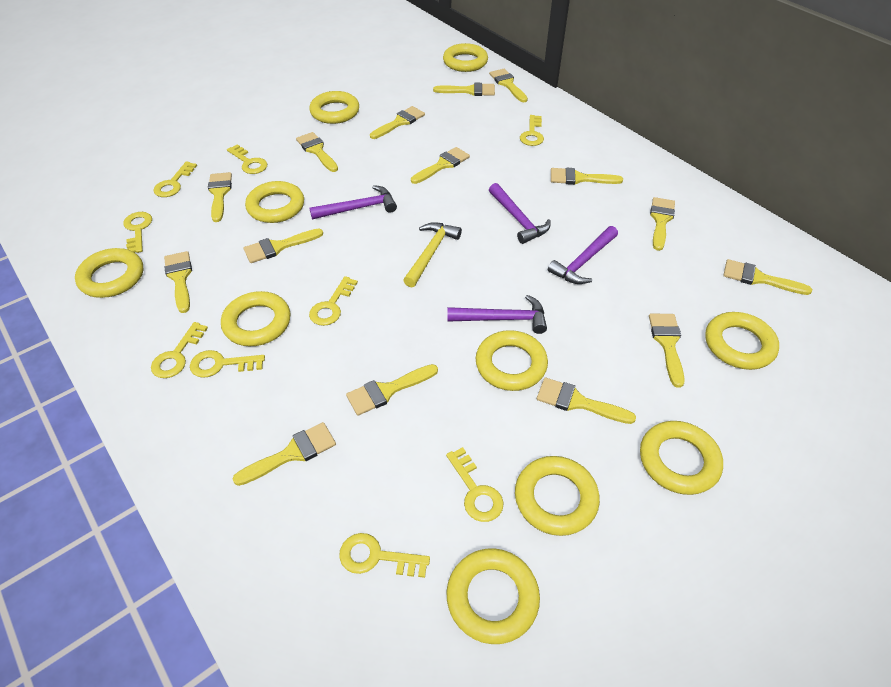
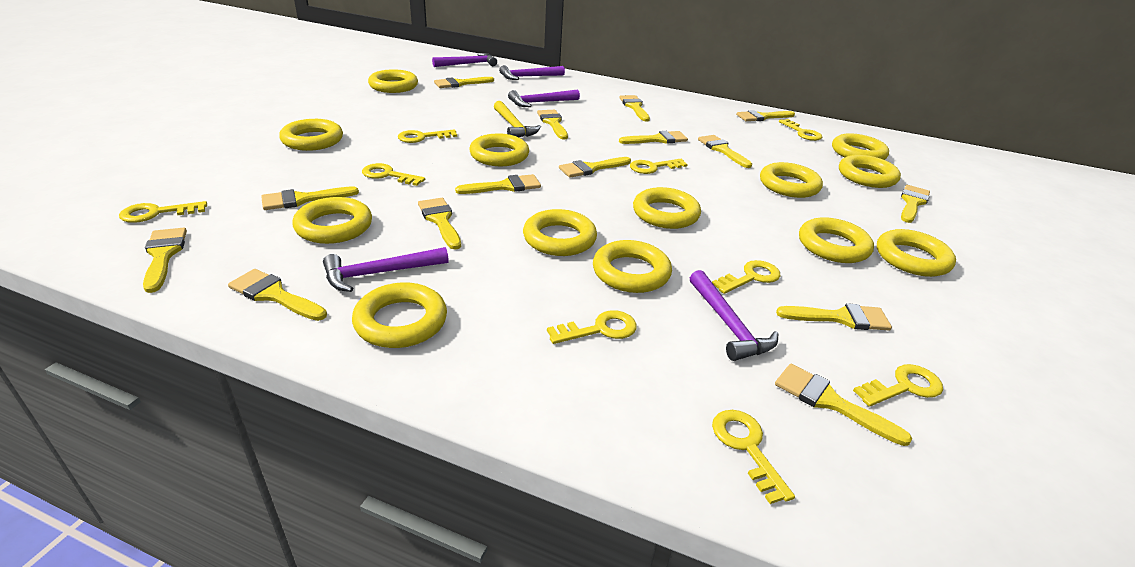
purple hammer: 4 -> 5
yellow ring: 10 -> 13

